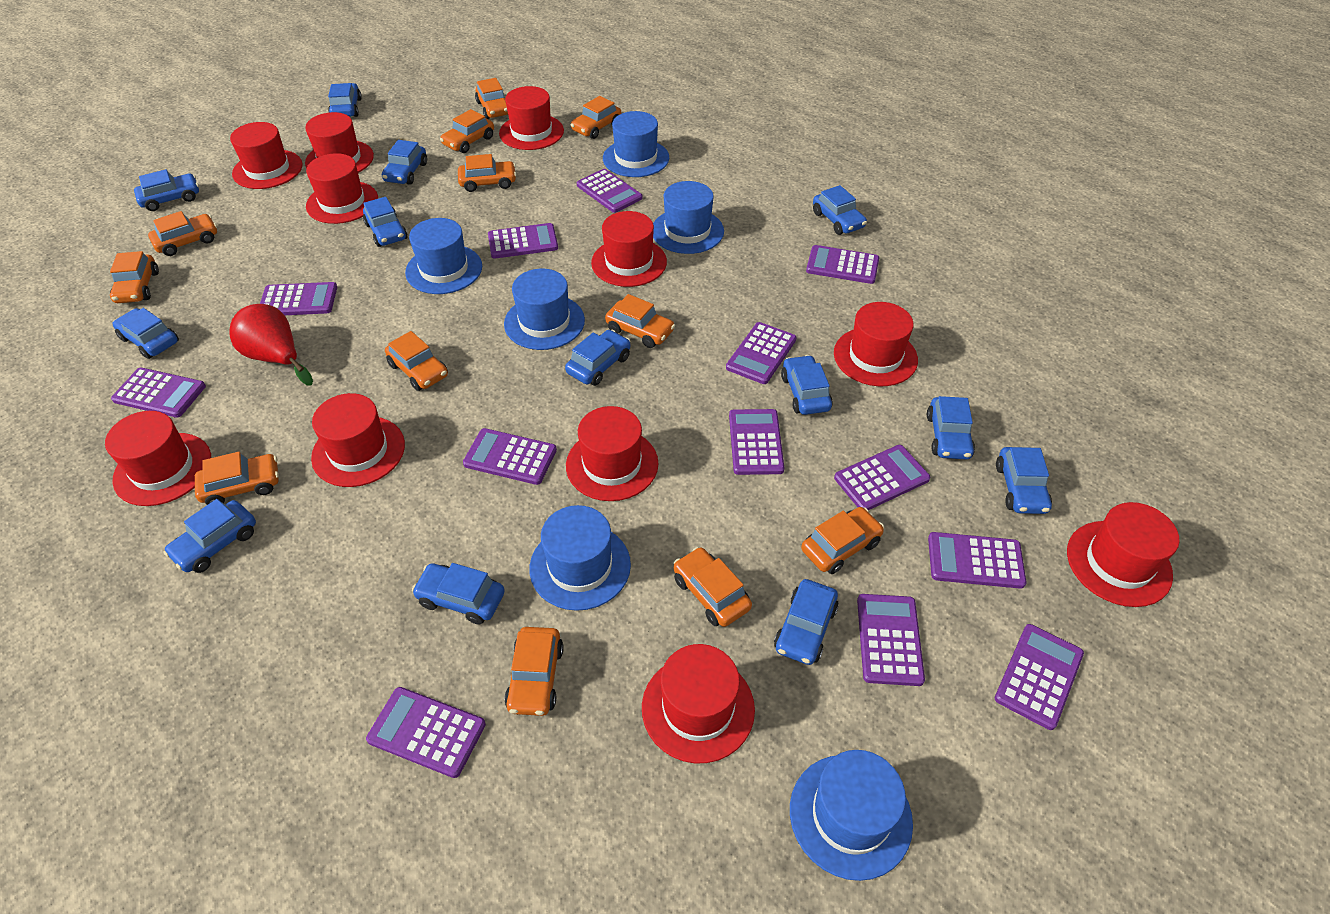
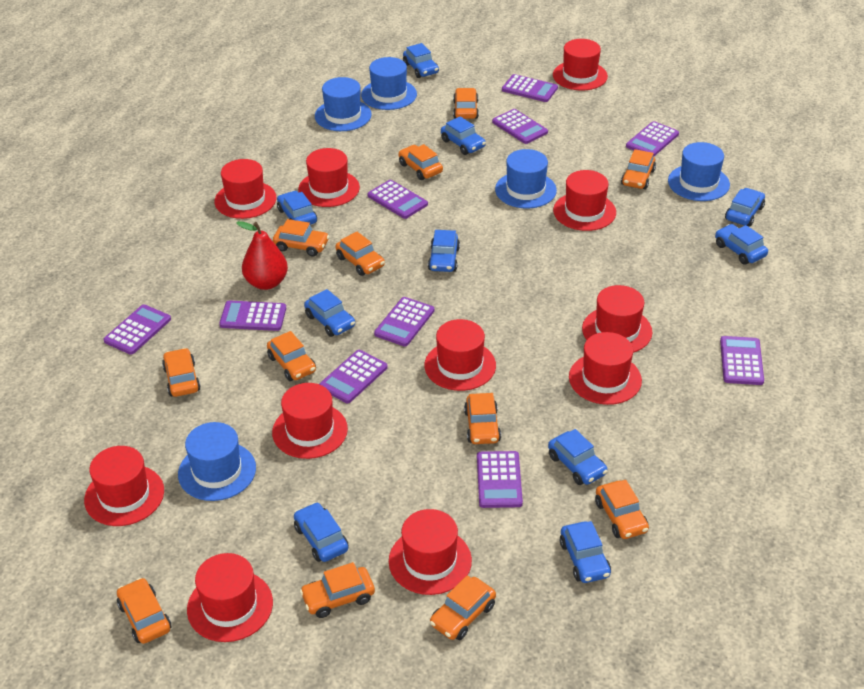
blue car: 13 -> 10
blue hat: 6 -> 5
purple calculator: 13 -> 10

